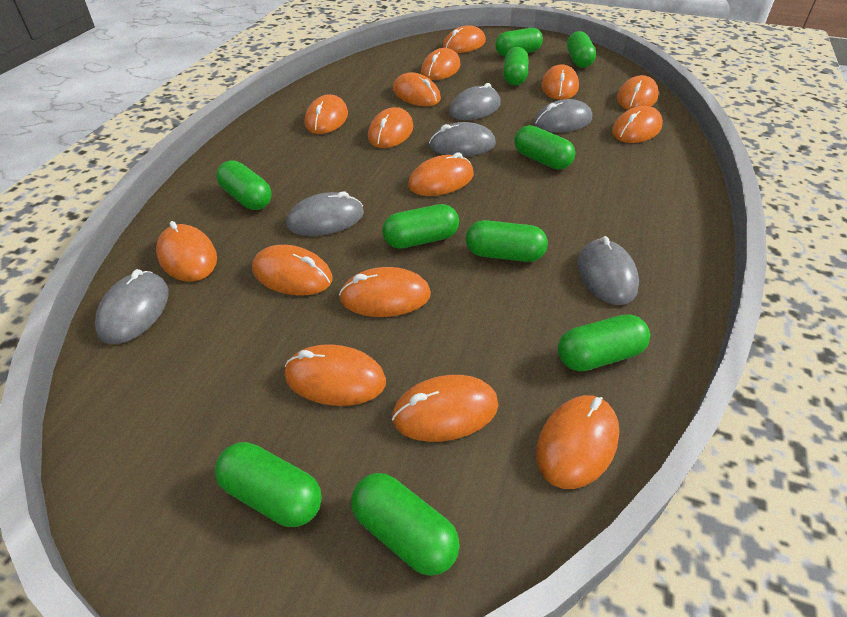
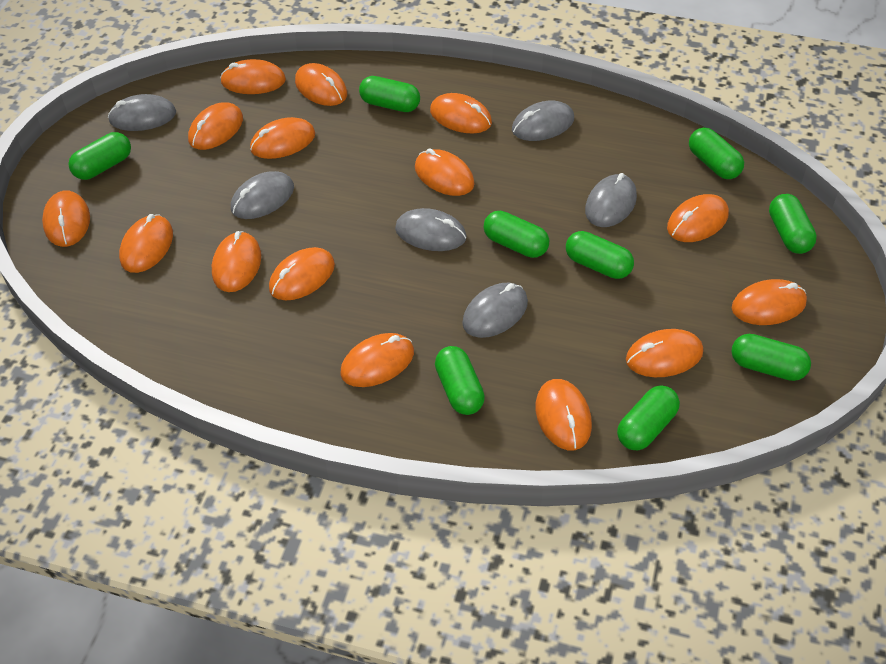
green capsule: 10 -> 9

